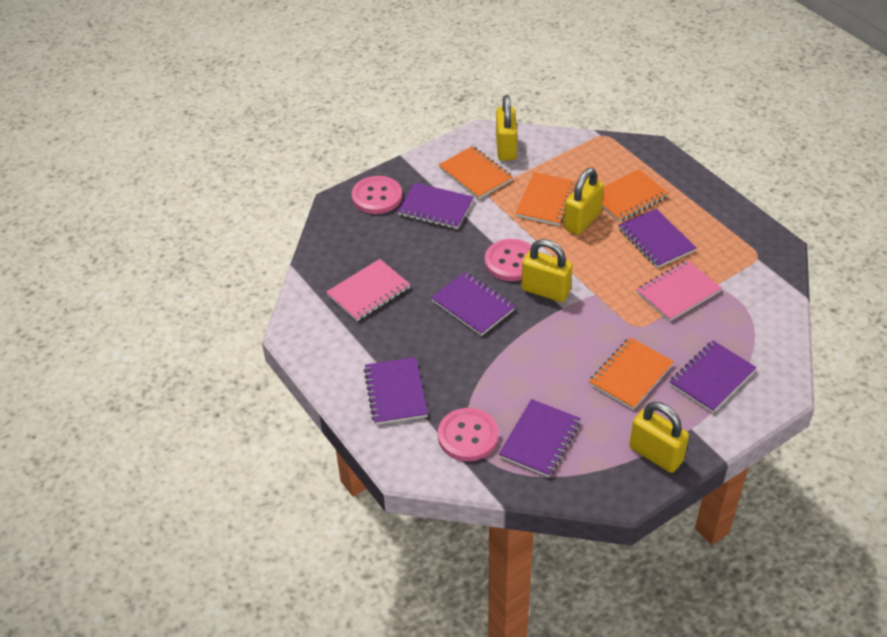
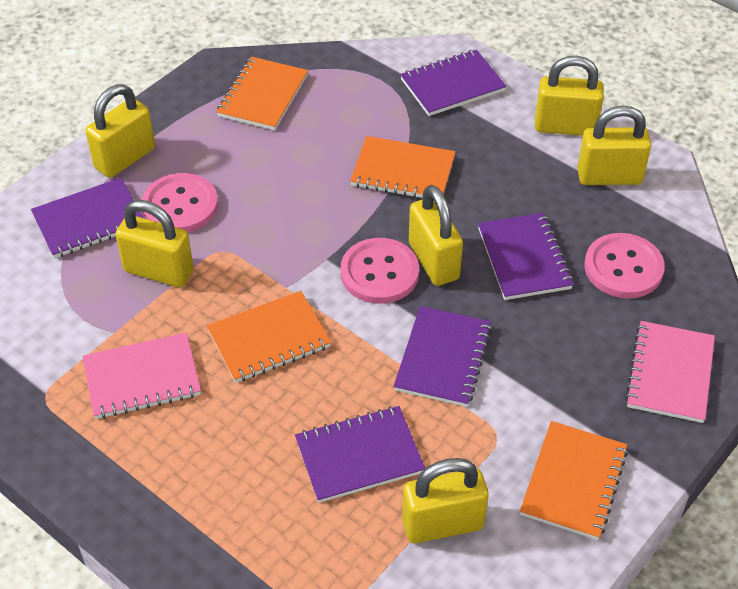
purple notebook: 6 -> 5
yellow padlock: 4 -> 6

